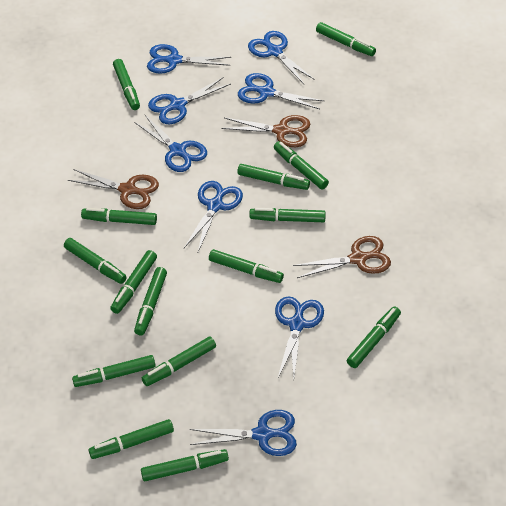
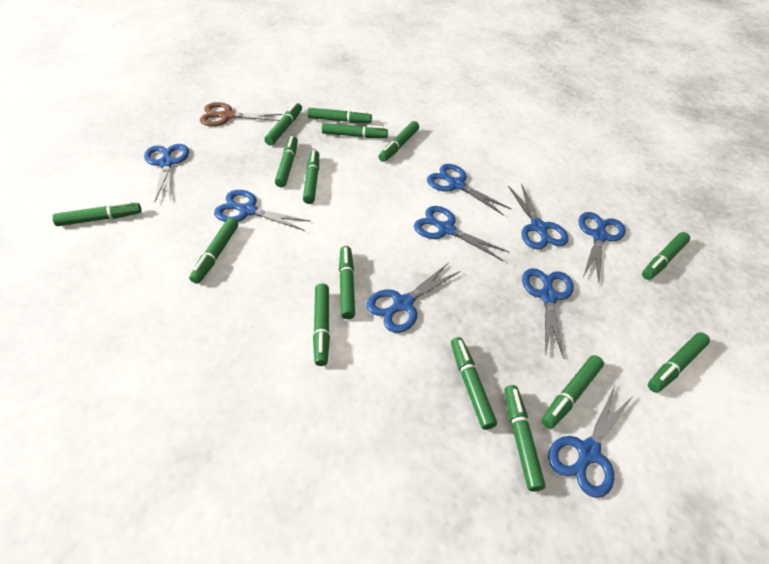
blue scissors: 8 -> 9
brown scissors: 3 -> 1

